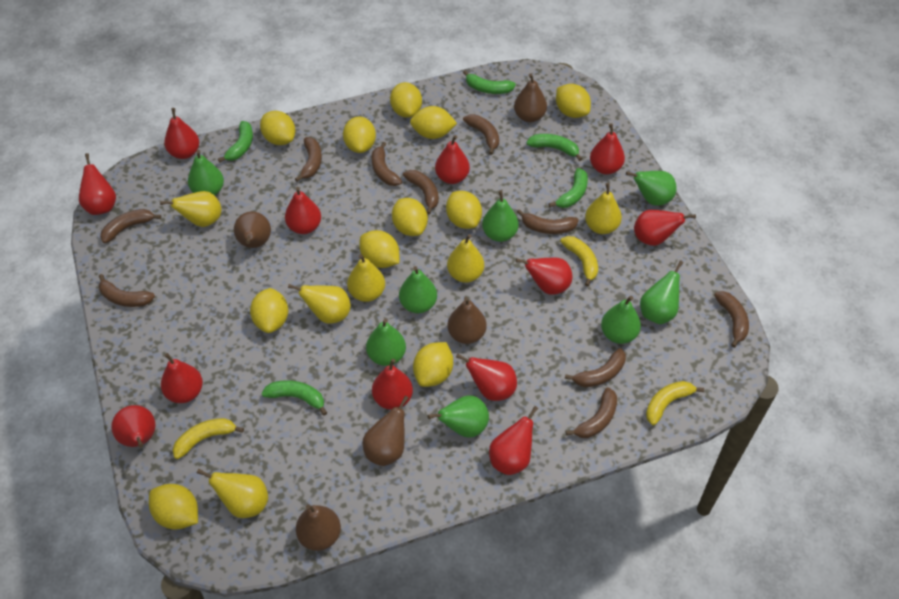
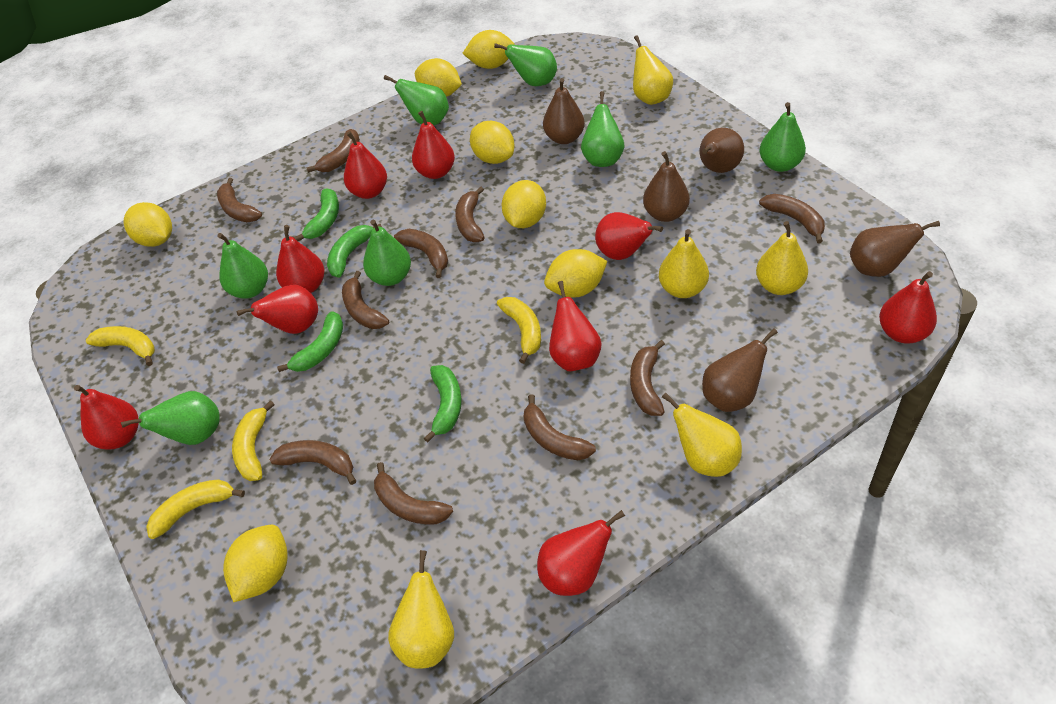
green banana: 5 -> 4
green pear: 8 -> 7
red pear: 12 -> 9
yellow banana: 3 -> 4
yellow lemon: 11 -> 7
yellow pear: 6 -> 5

